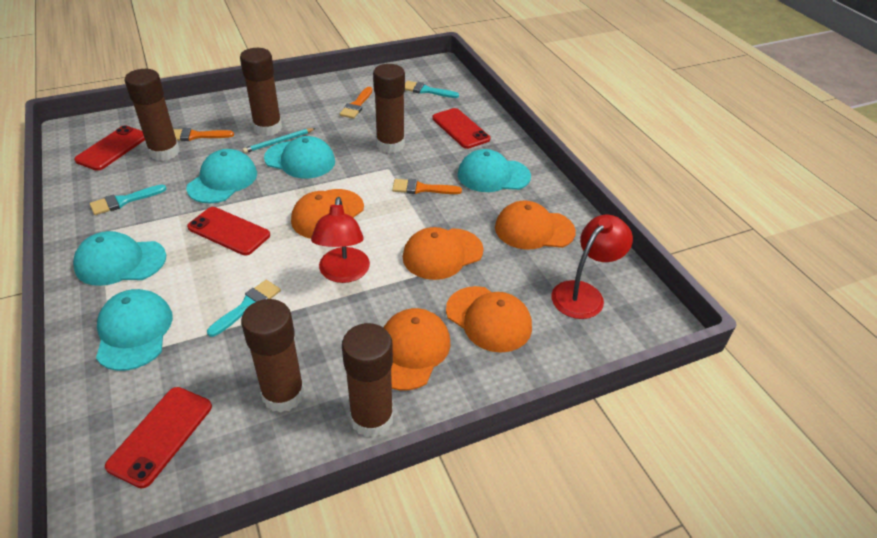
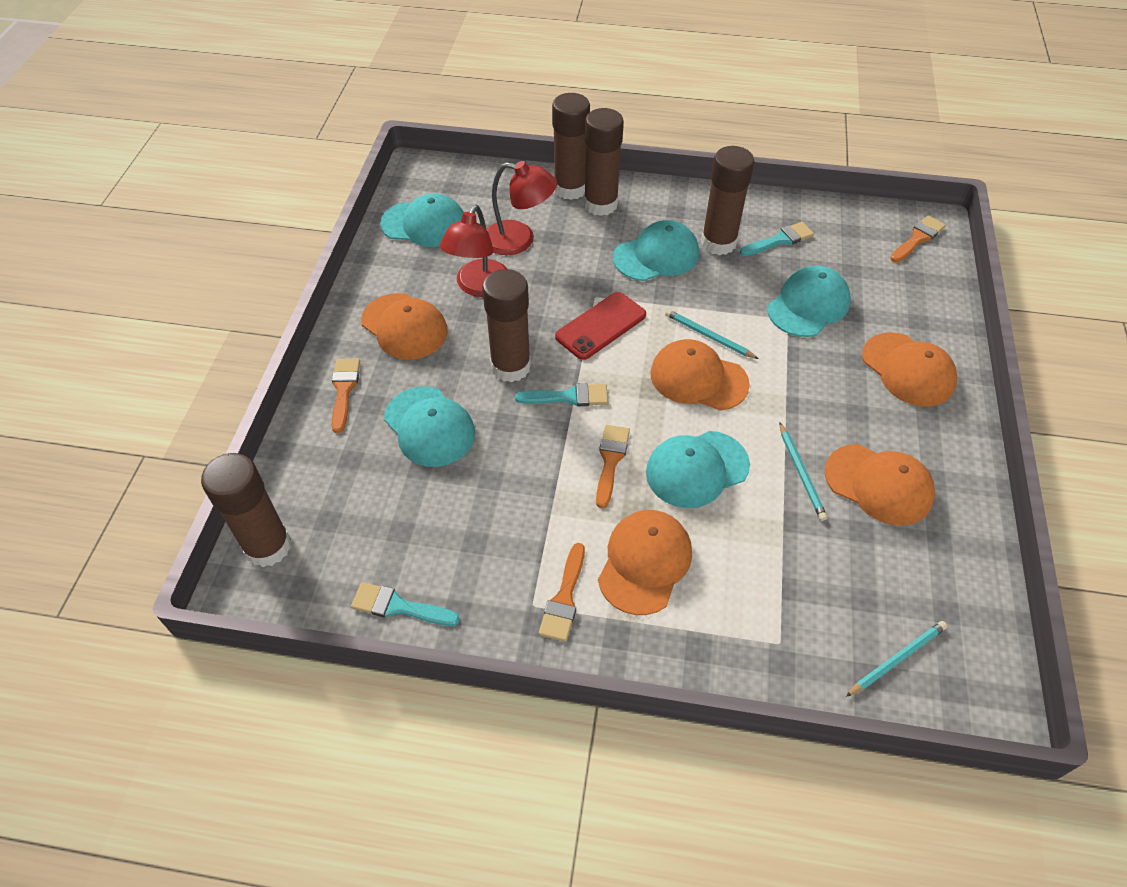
orange brush: 3 -> 4
red phone: 4 -> 1
turquoise pencil: 1 -> 3

